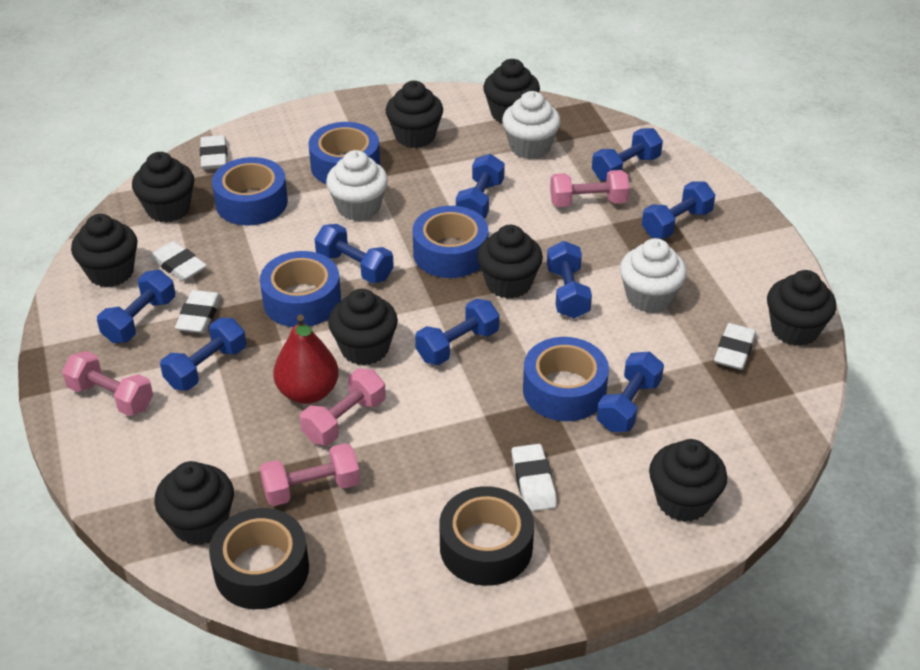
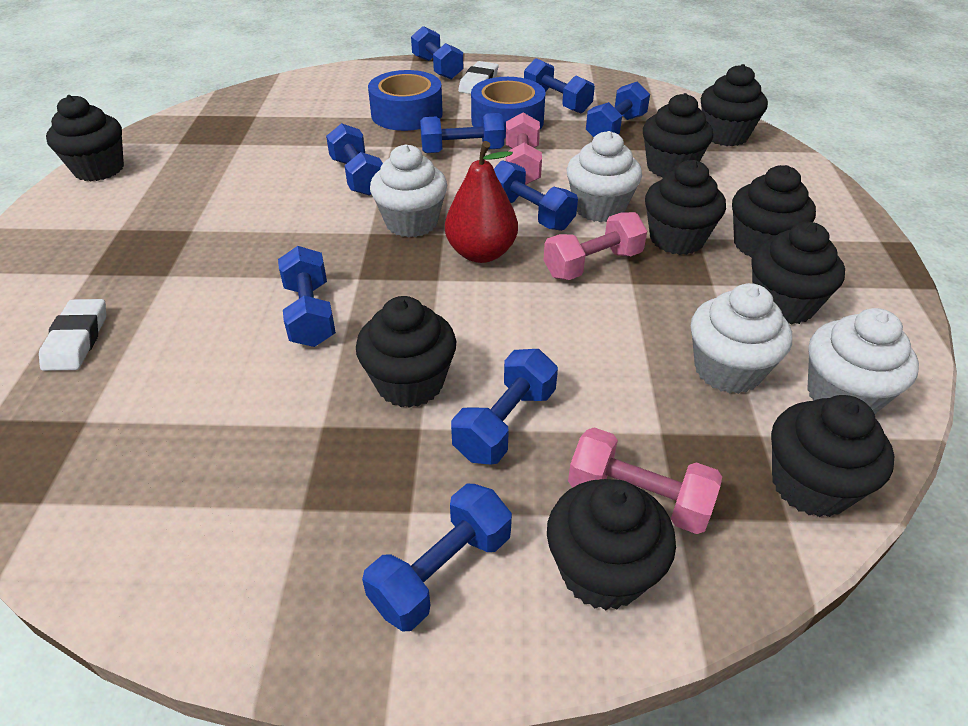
black tape: 2 -> 0
blue tape: 5 -> 2
pink dumbbell: 4 -> 3
white cupcake: 3 -> 4
white eraser: 5 -> 2

